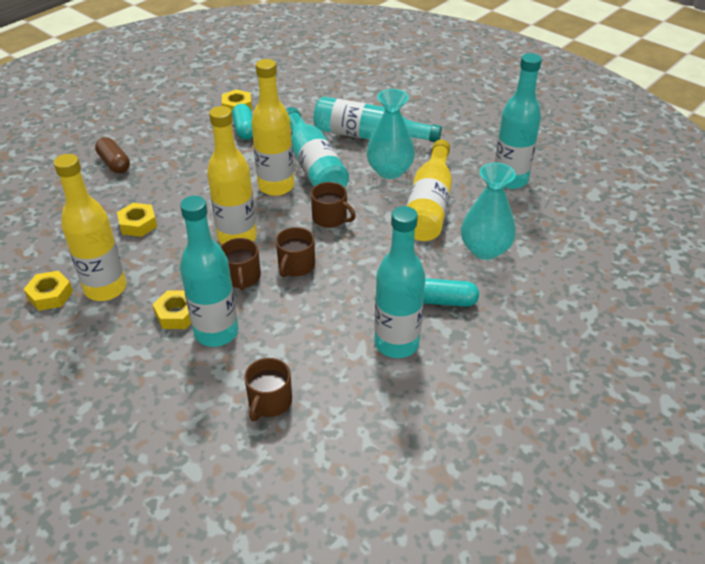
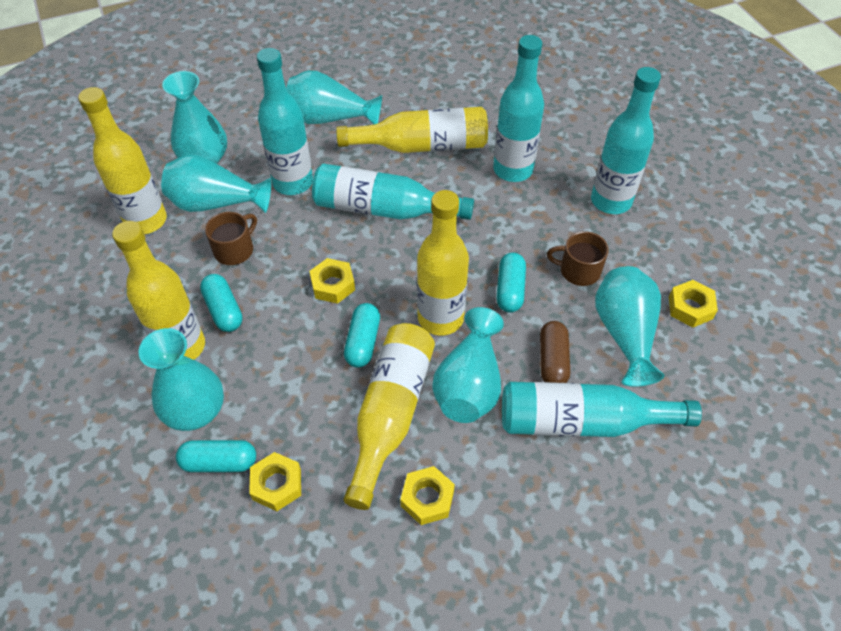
brown mug: 4 -> 2
turquoise capsule: 2 -> 4
turquoise vase: 2 -> 6
yellow bottle: 4 -> 5

